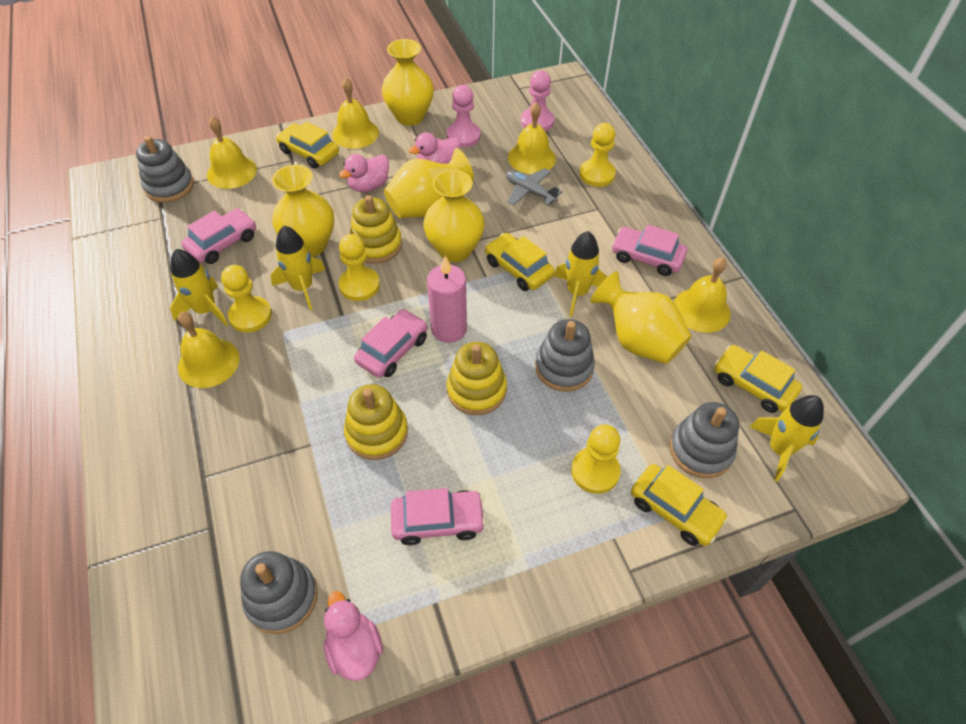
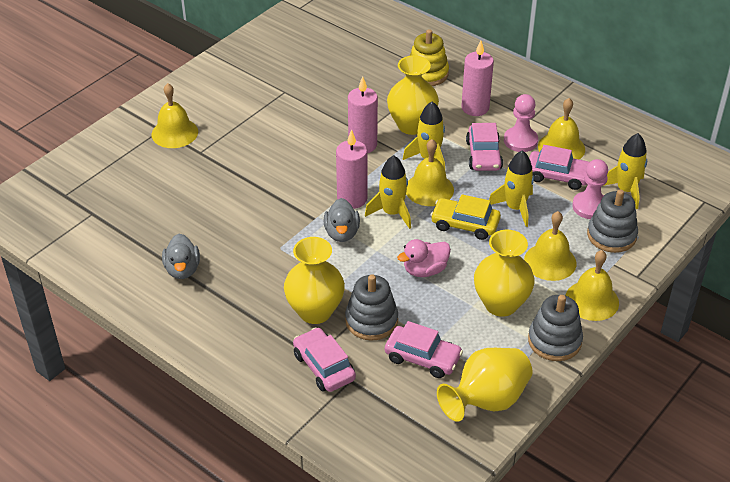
grey duck: 0 -> 2
grey plane: 1 -> 0
grey stacking toy: 4 -> 3
pink candle: 1 -> 3
pink duck: 3 -> 1
yellow car: 4 -> 1
yellow pawn: 4 -> 0
yellow stacking toy: 3 -> 1
yellow vase: 5 -> 4

